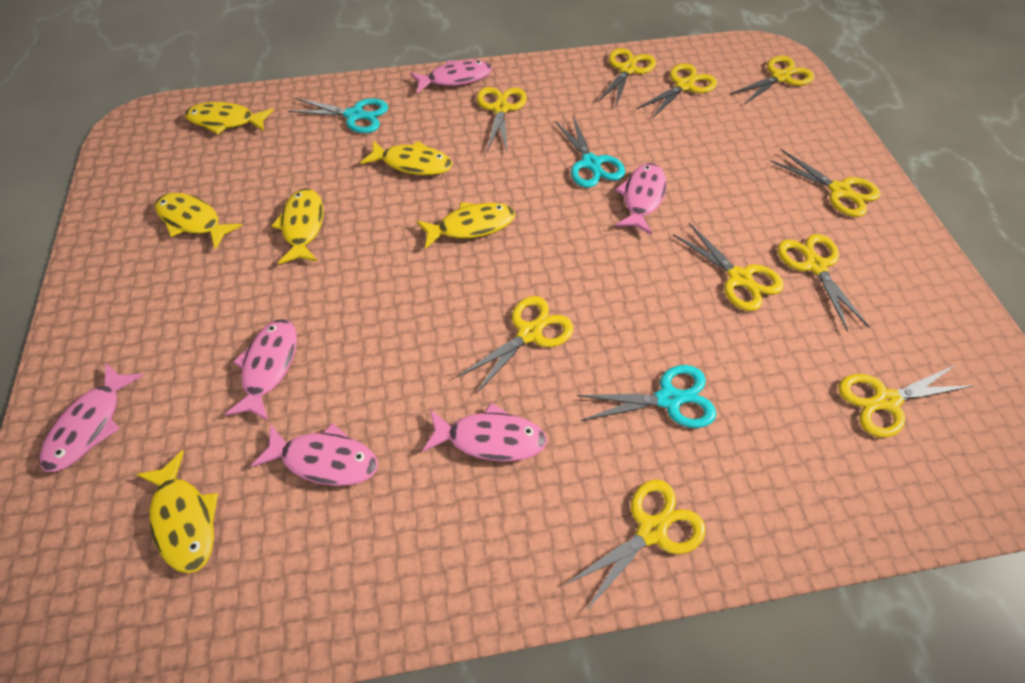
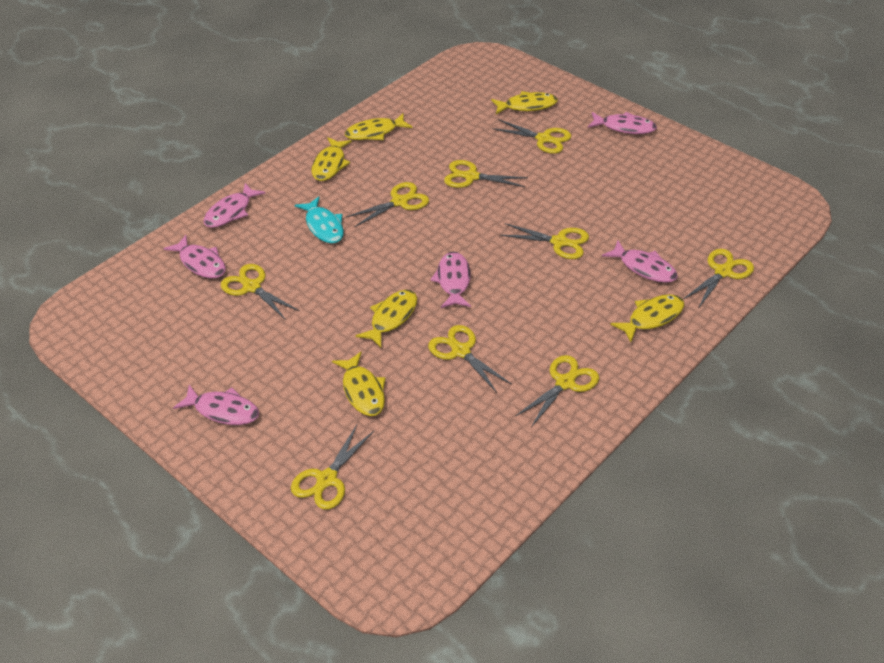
turquoise fish: 0 -> 1
turquoise scissors: 3 -> 0
yellow scissors: 10 -> 9

